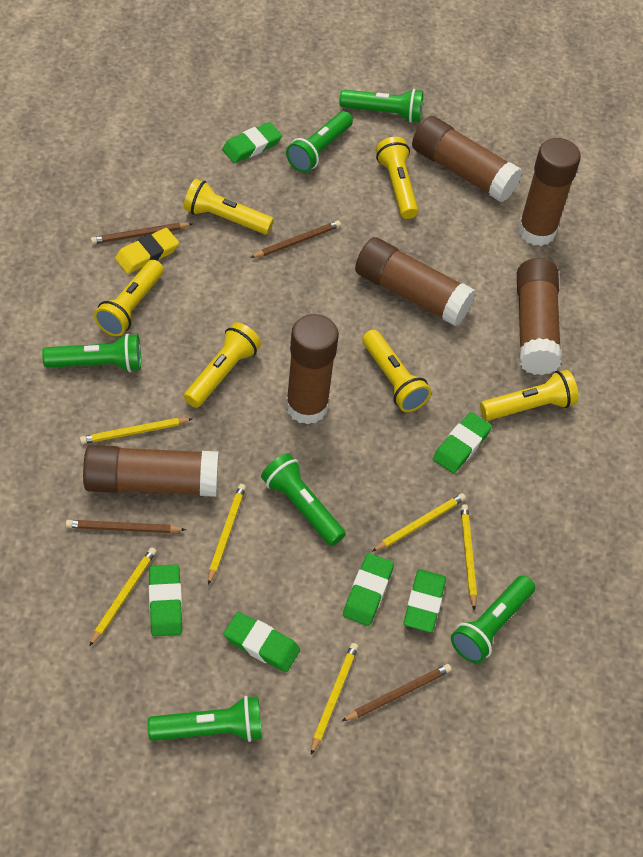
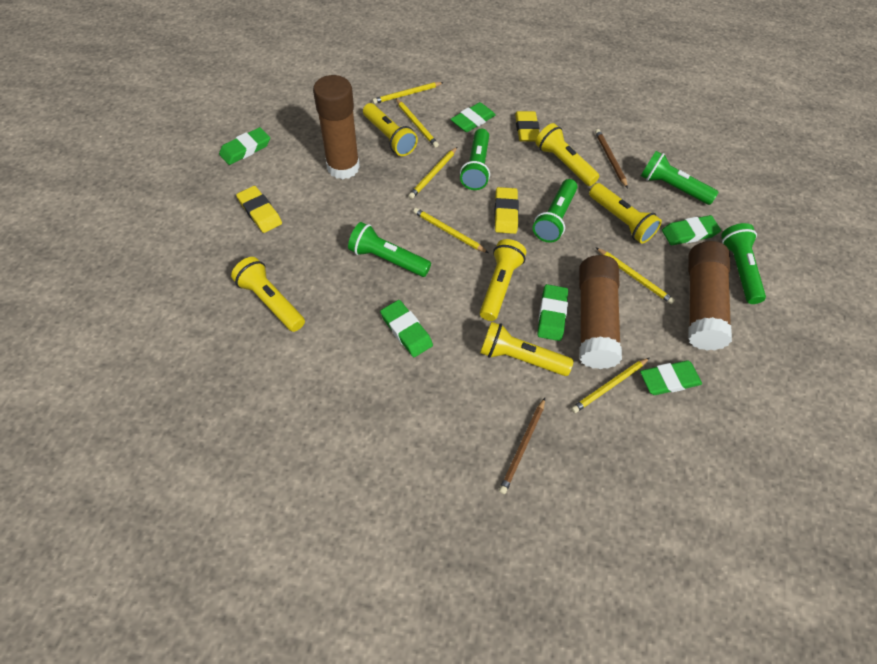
brown glue stick: 6 -> 3
brown pencil: 4 -> 2
green flashlight: 6 -> 5
yellow eraser: 1 -> 3

